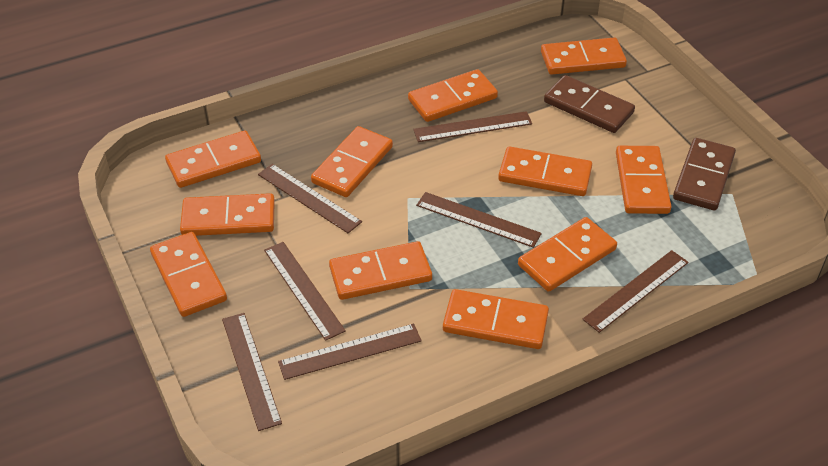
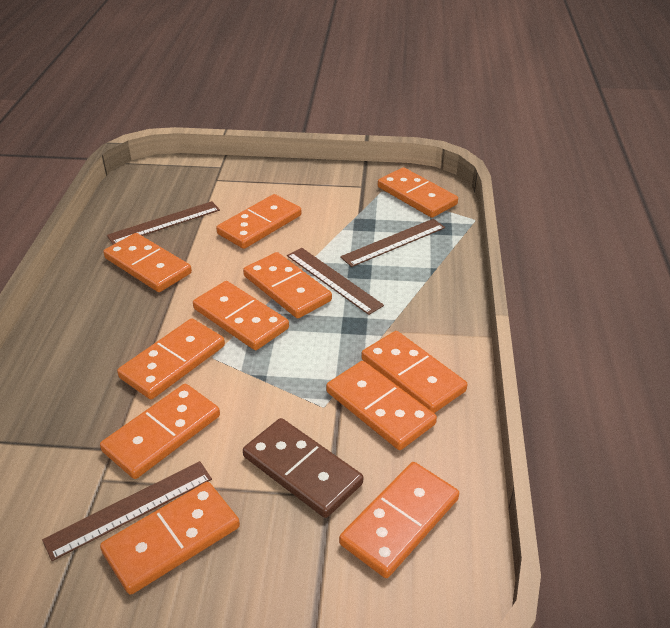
brown domino: 2 -> 1
brown ruler: 7 -> 4

